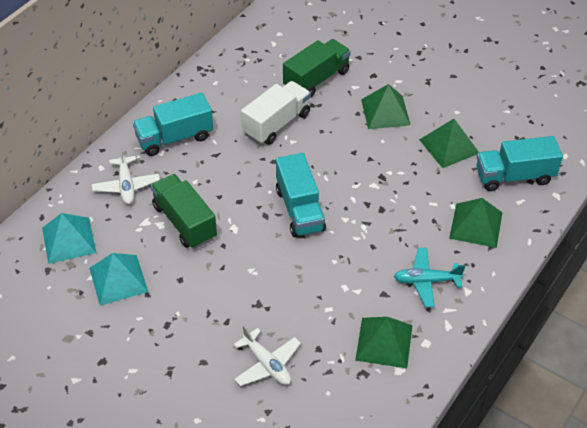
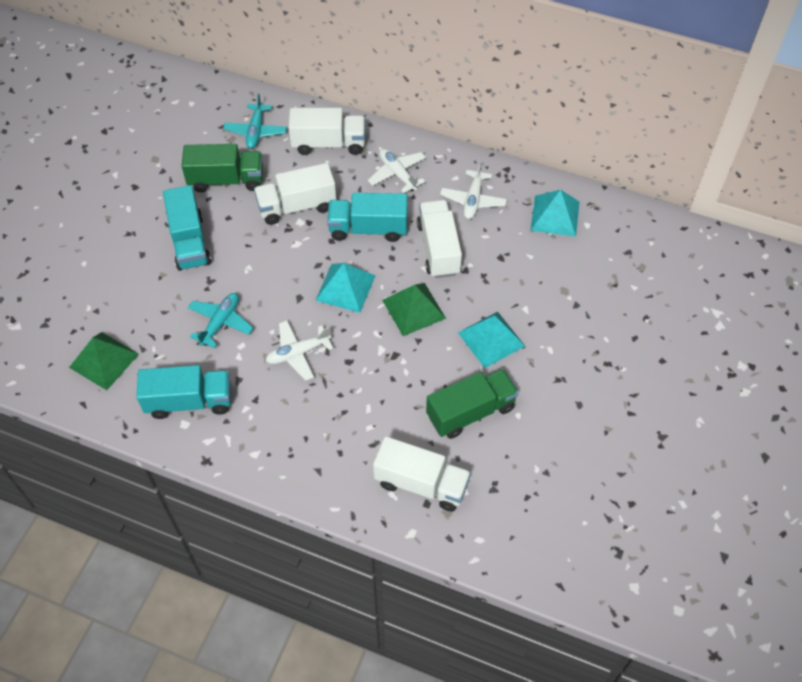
green pyramid: 4 -> 2
turquoise plane: 1 -> 2
turquoise pyramid: 2 -> 3
white plane: 2 -> 3
white truck: 1 -> 4

